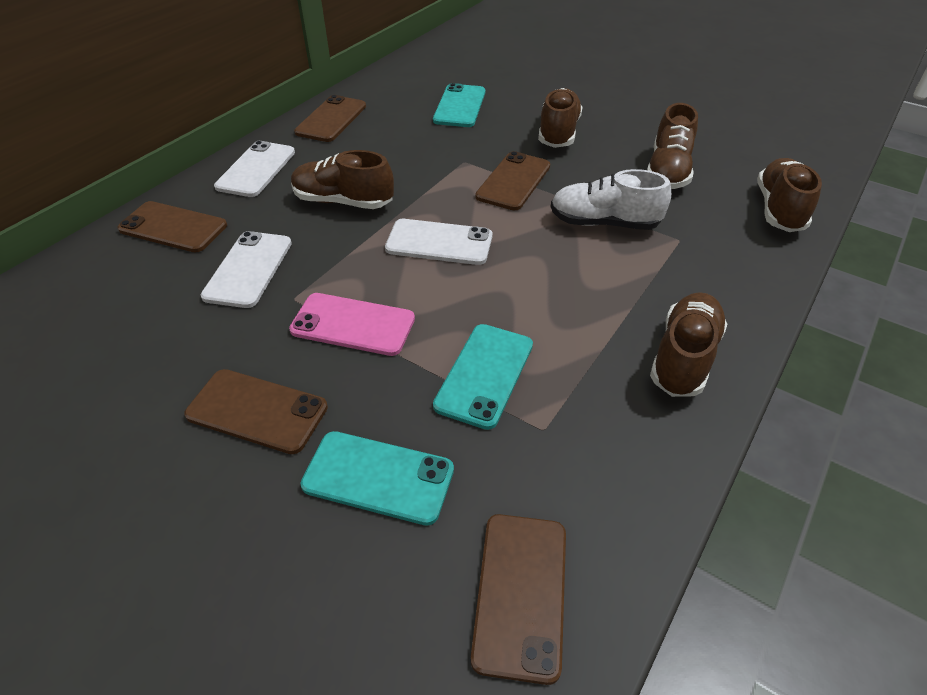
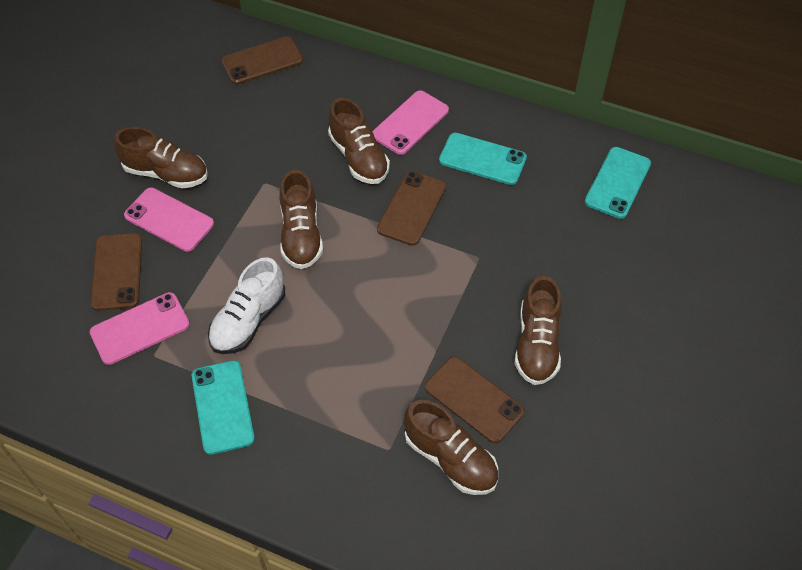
brown phone: 5 -> 4
pink phone: 1 -> 3
white phone: 3 -> 0

